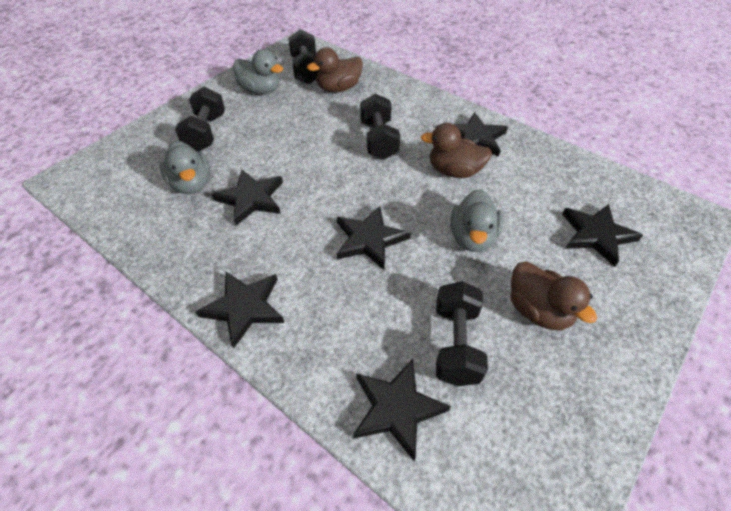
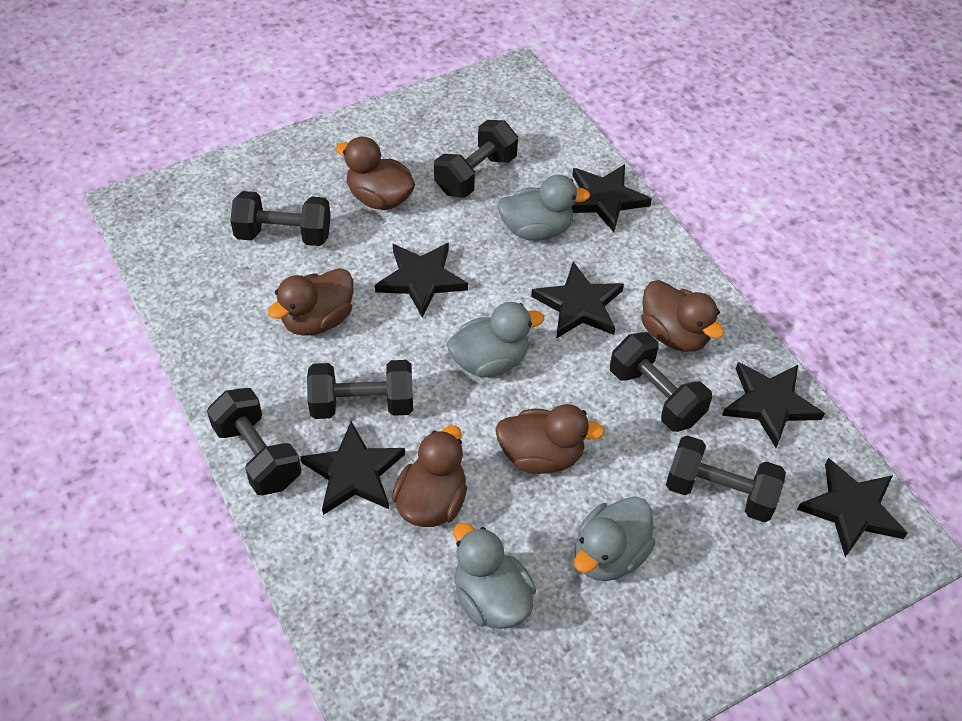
black dumbbell: 4 -> 6
brown duck: 3 -> 5
grey duck: 3 -> 4

